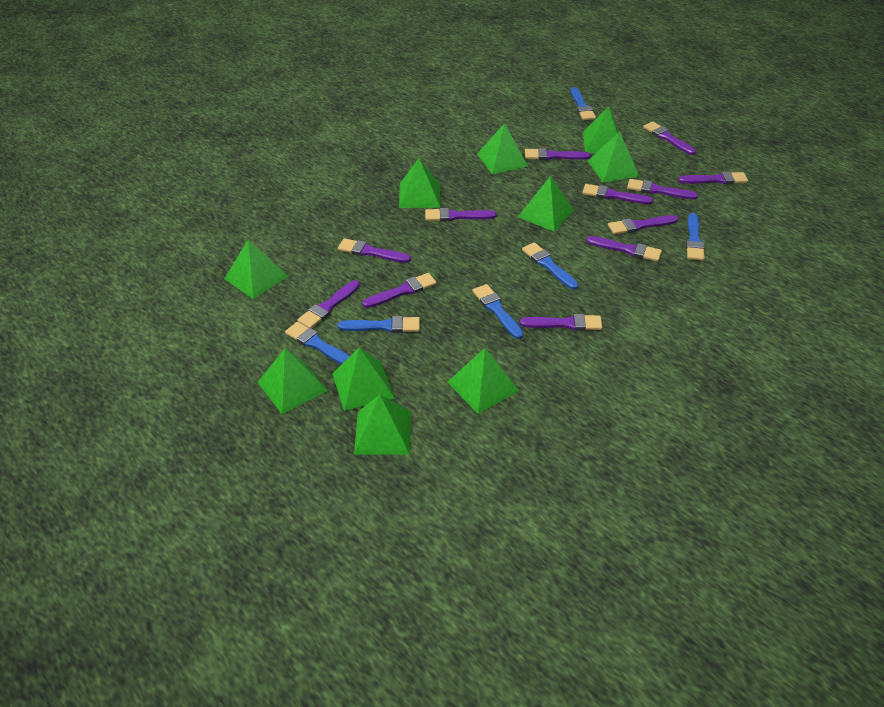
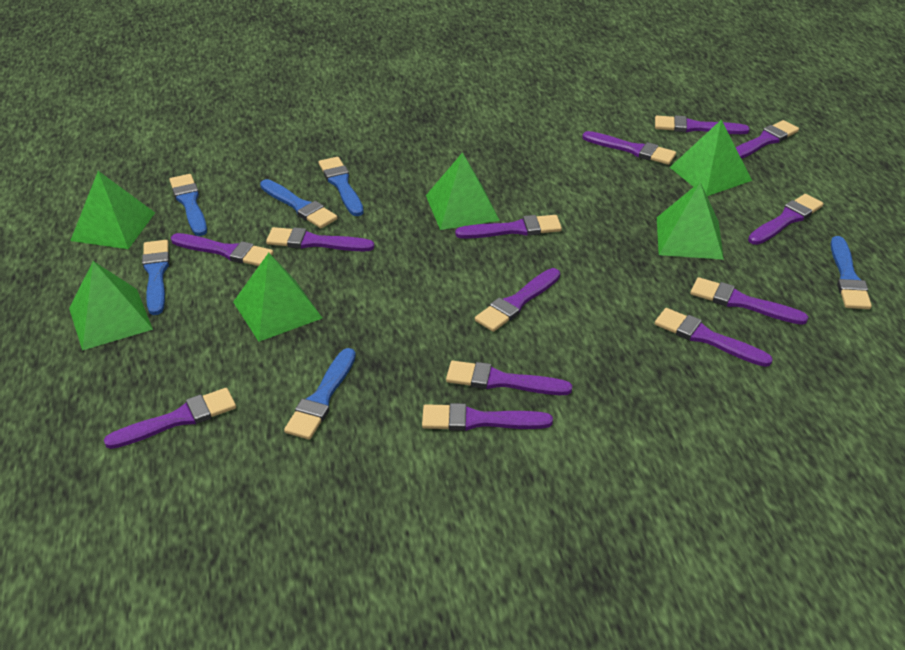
green pyramid: 10 -> 6
purple brush: 12 -> 13

